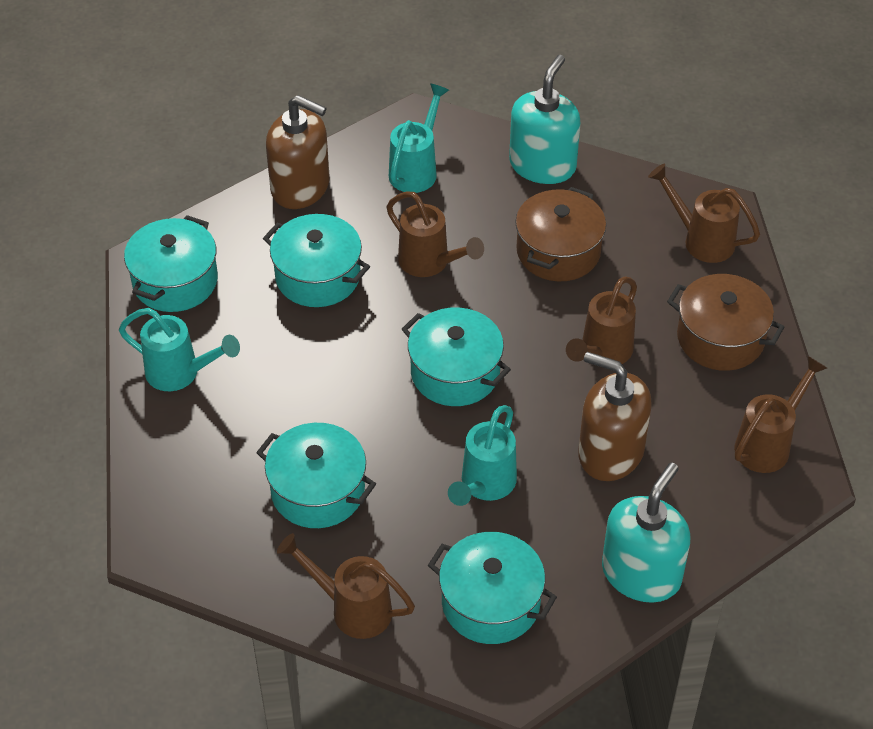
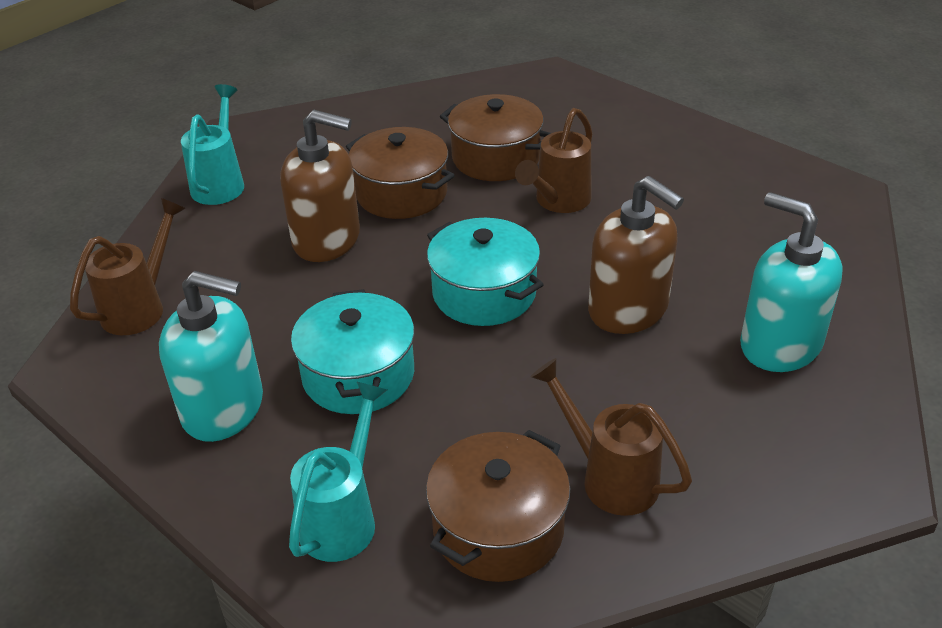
brown pot: 2 -> 3
brown watering can: 5 -> 3
turquoise pot: 5 -> 2
turquoise watering can: 3 -> 2

